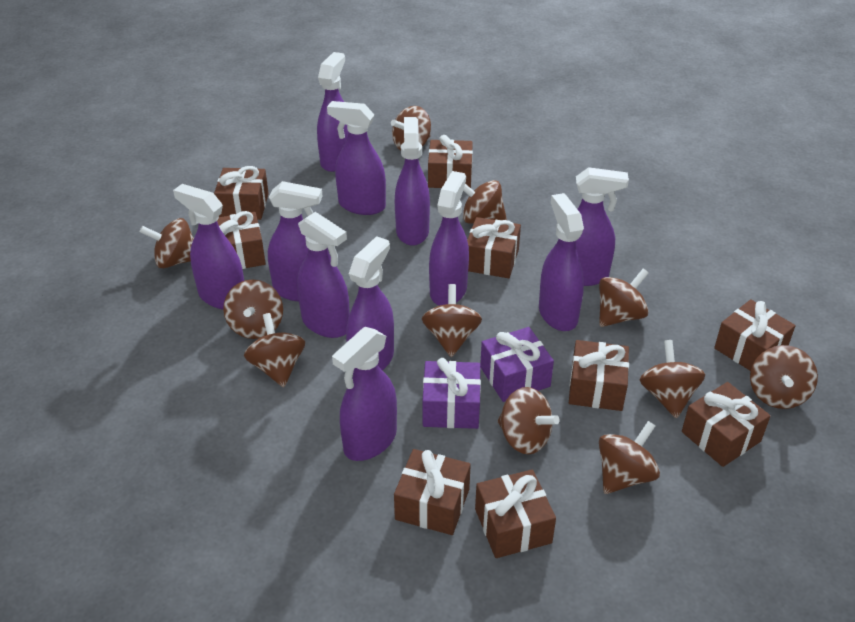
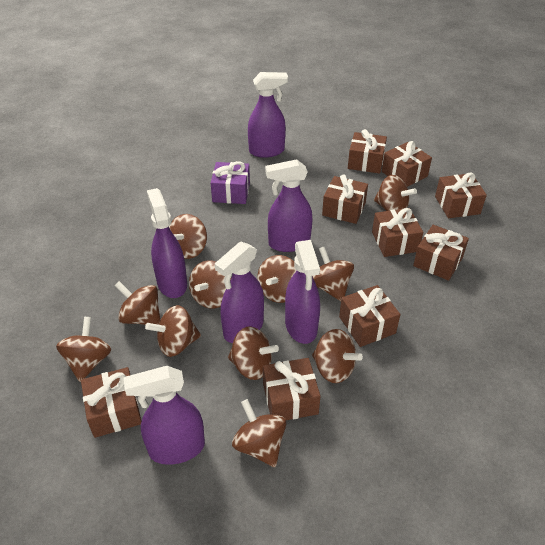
purple gift: 2 -> 1
purple spray bottle: 11 -> 6

